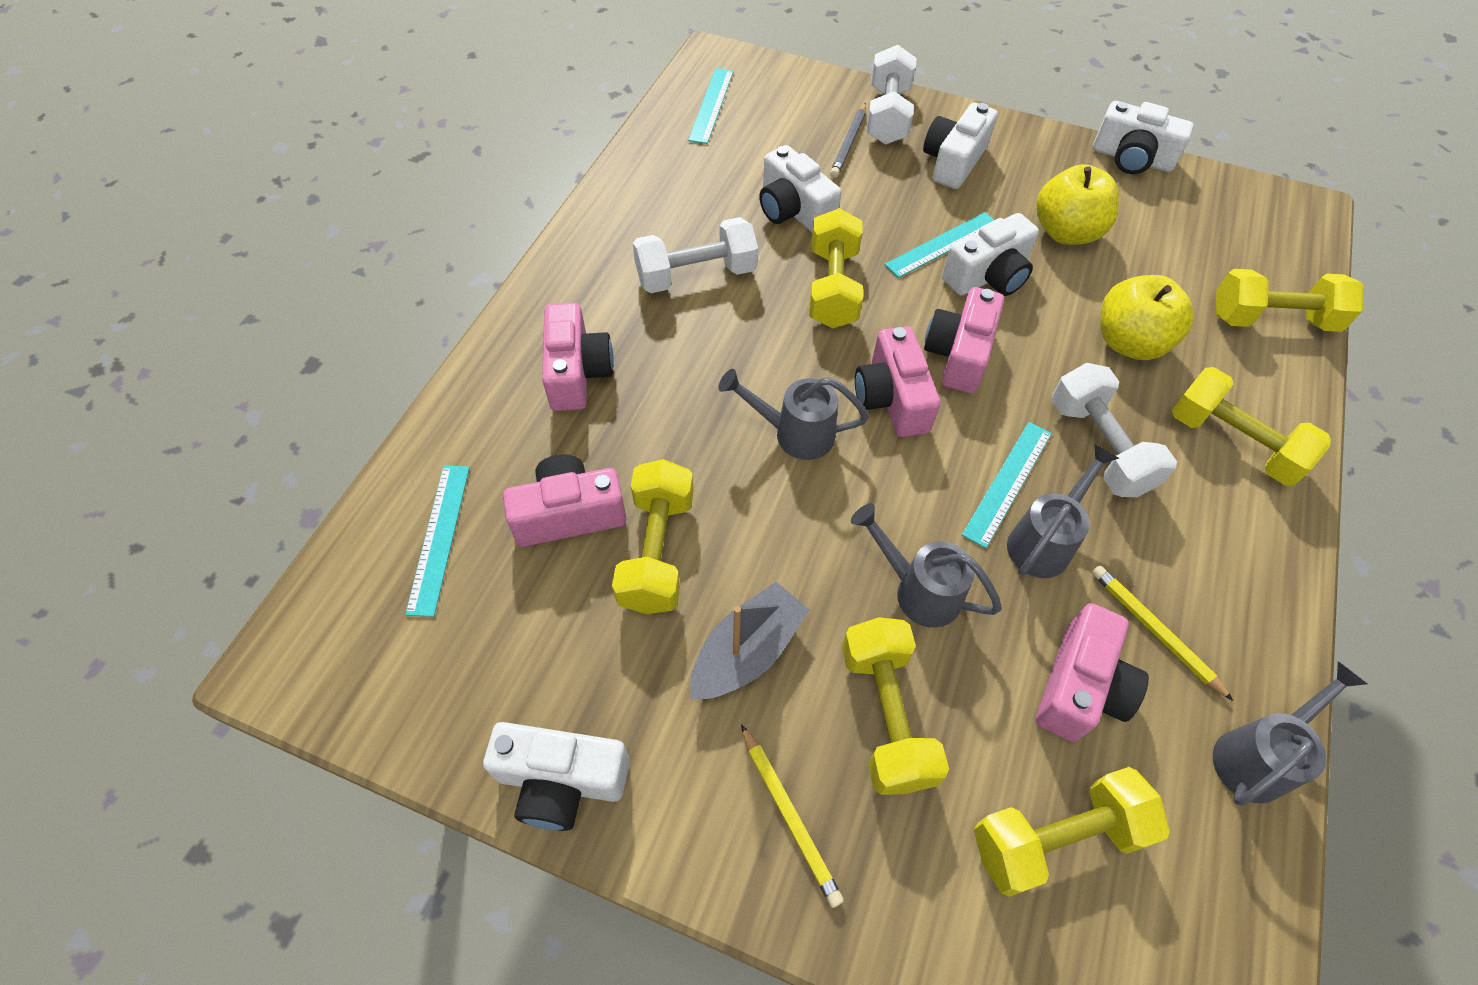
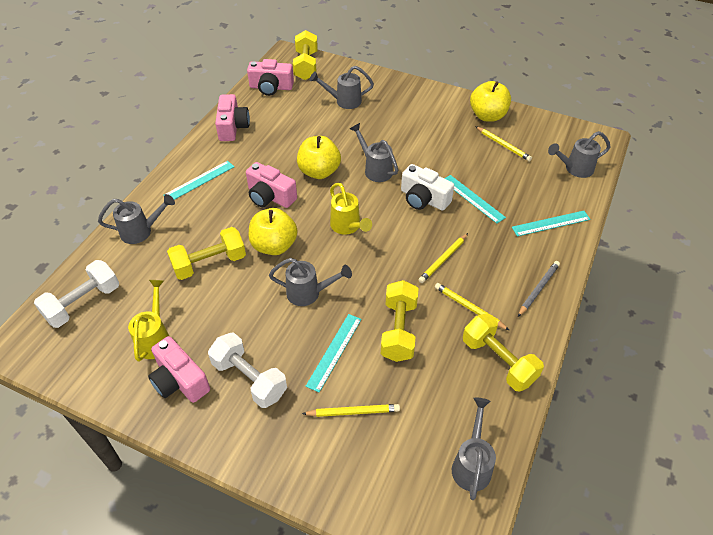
grey boat: 1 -> 0
grey watering can: 4 -> 6
pink camera: 5 -> 4
white camera: 5 -> 1
white dumbbell: 3 -> 2
yellow apple: 2 -> 3
yellow dumbbell: 6 -> 4
yellow pencil: 2 -> 4
yellow watering can: 0 -> 2

